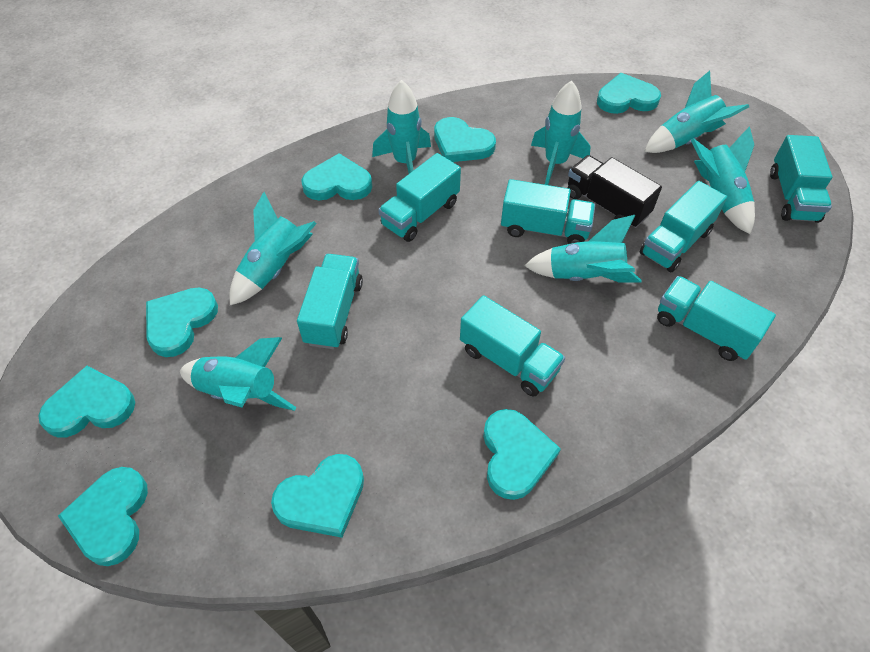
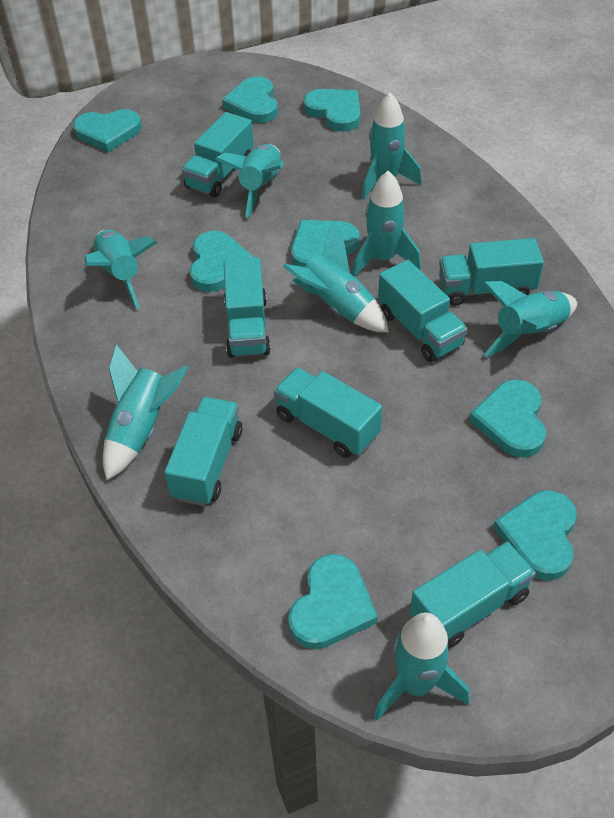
black truck: 1 -> 0
turquoise rocket: 7 -> 8

